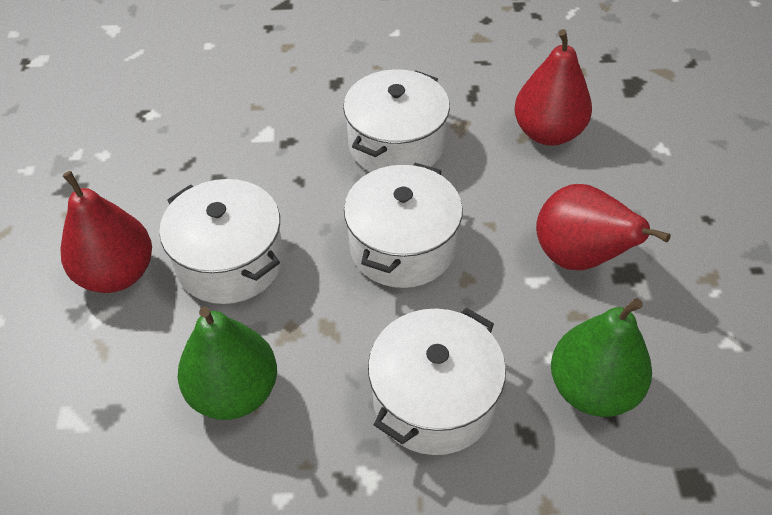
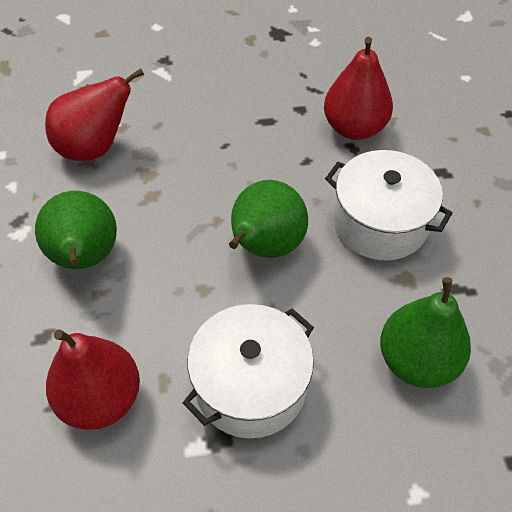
green pear: 2 -> 3
white pot: 4 -> 2

